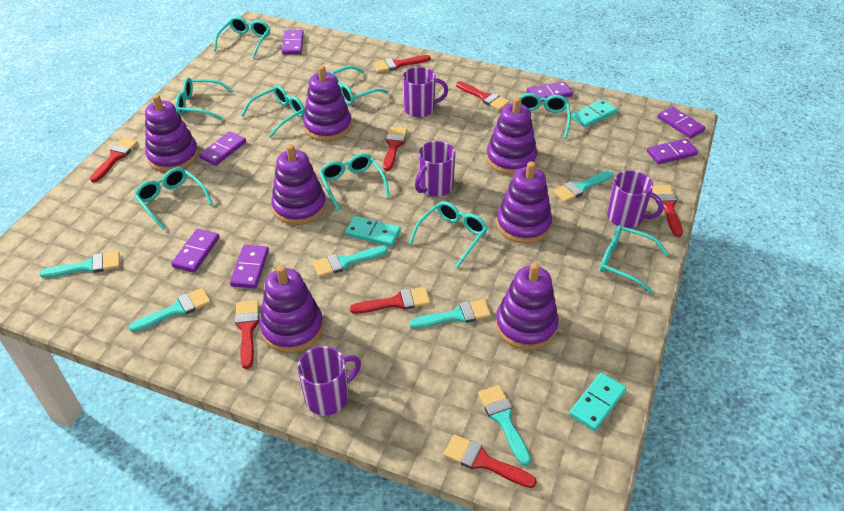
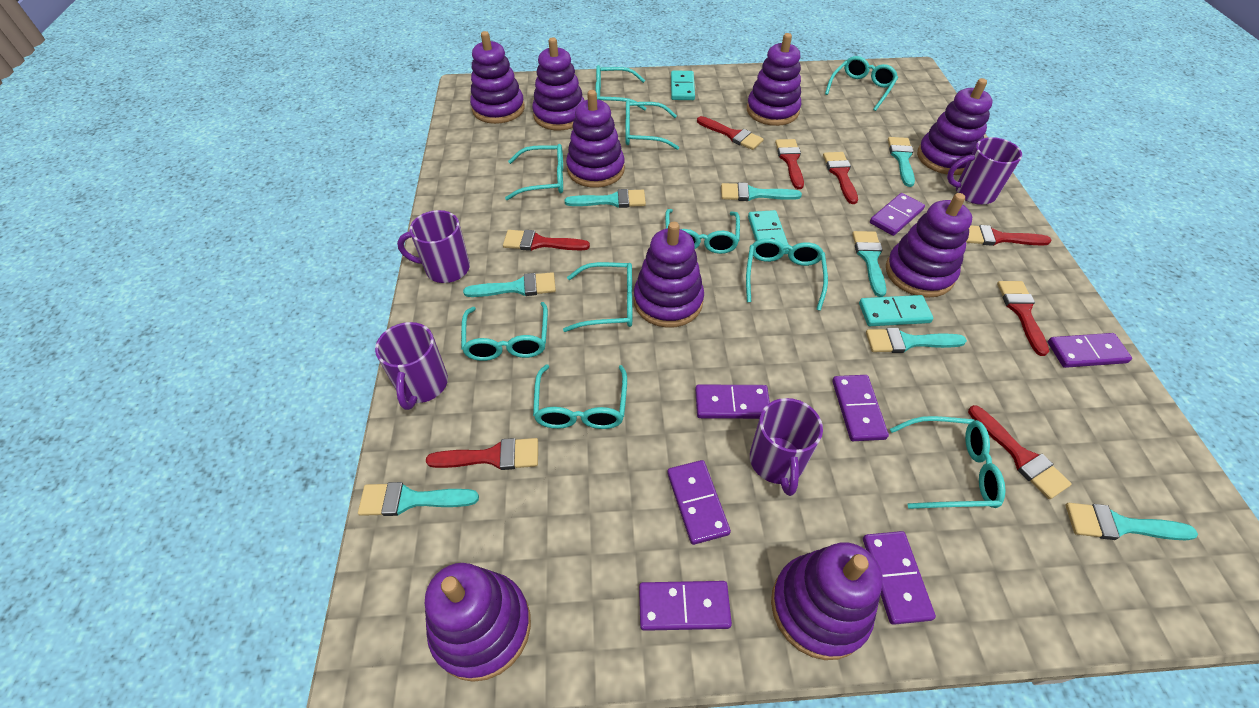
purple stacking toy: 7 -> 9
turquoise brush: 6 -> 8
turquoise glasses: 9 -> 10

